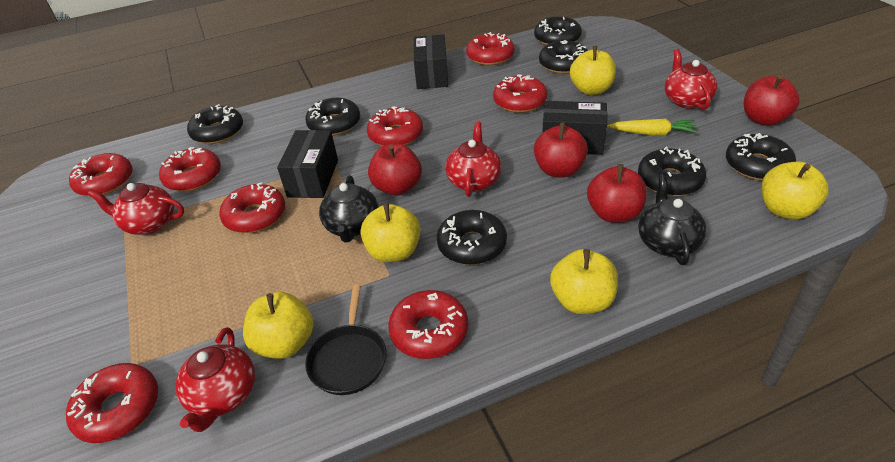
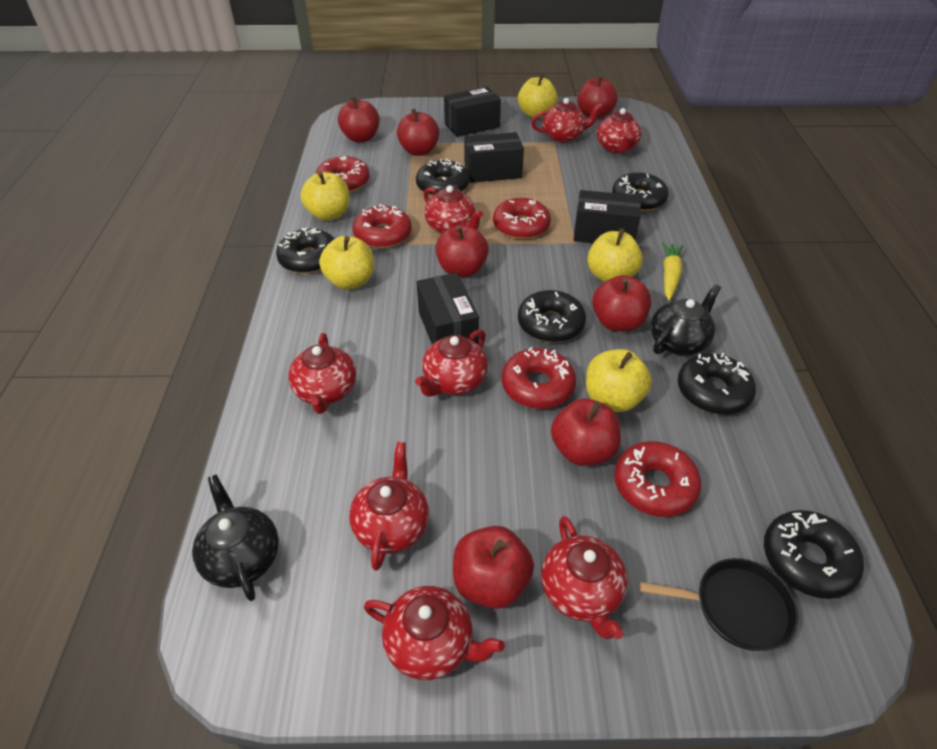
black box: 3 -> 4
black donut: 7 -> 6
red apple: 4 -> 7
red donut: 8 -> 5
red teapot: 4 -> 8

